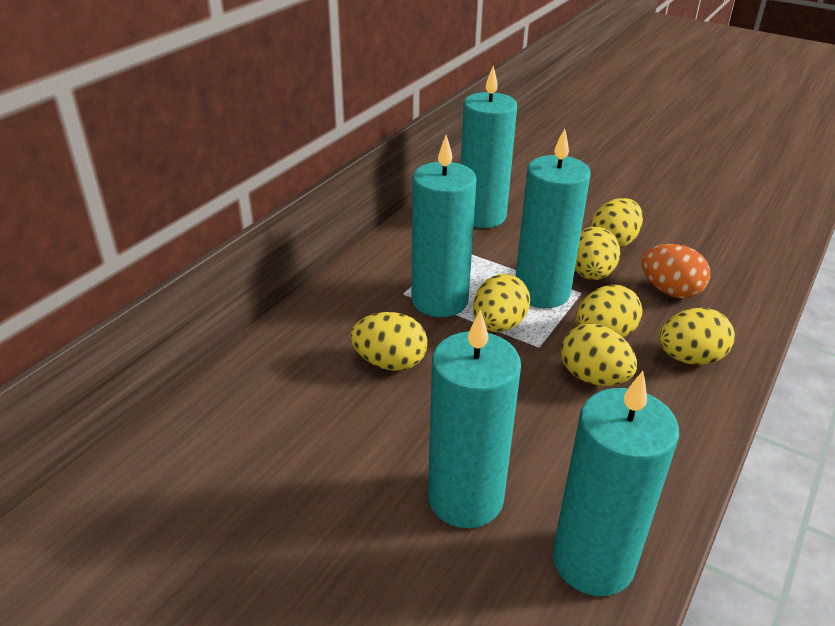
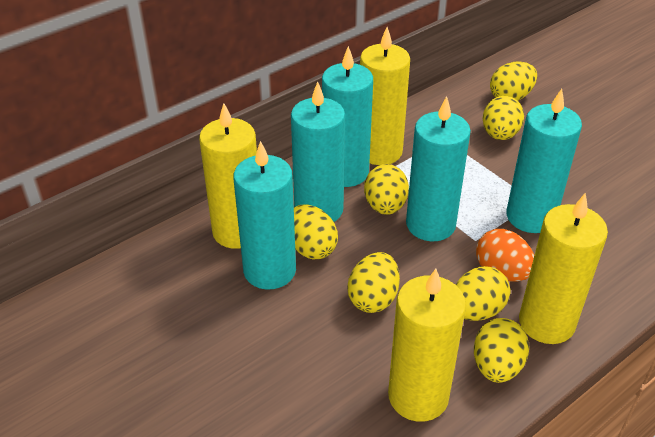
yellow candle: 0 -> 4

